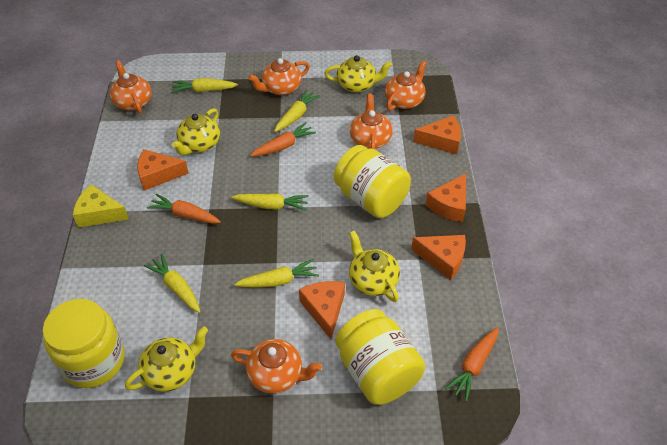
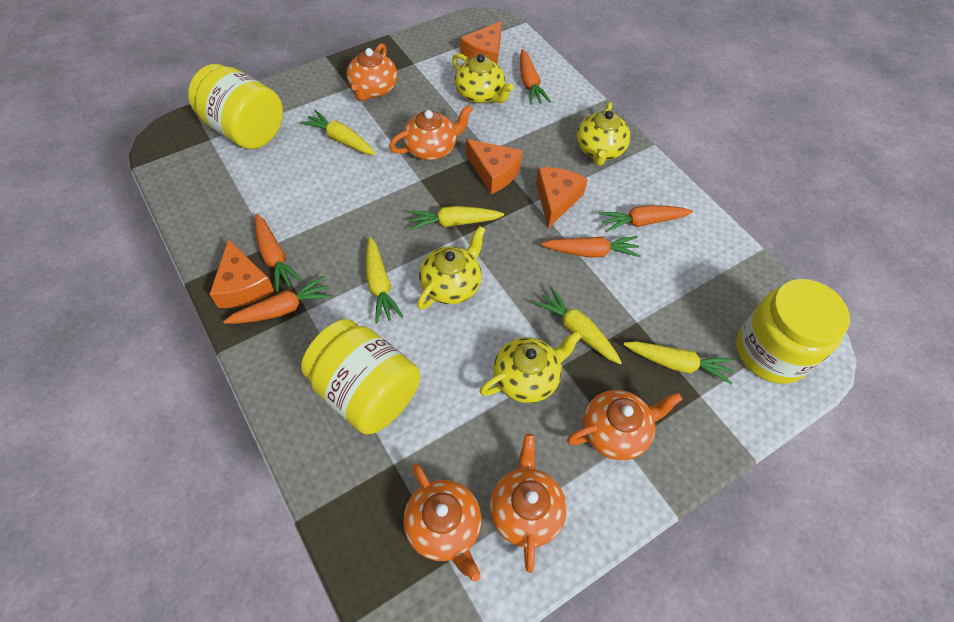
orange carrot: 3 -> 5
orange cheese: 5 -> 4
yellow cheese: 1 -> 0

